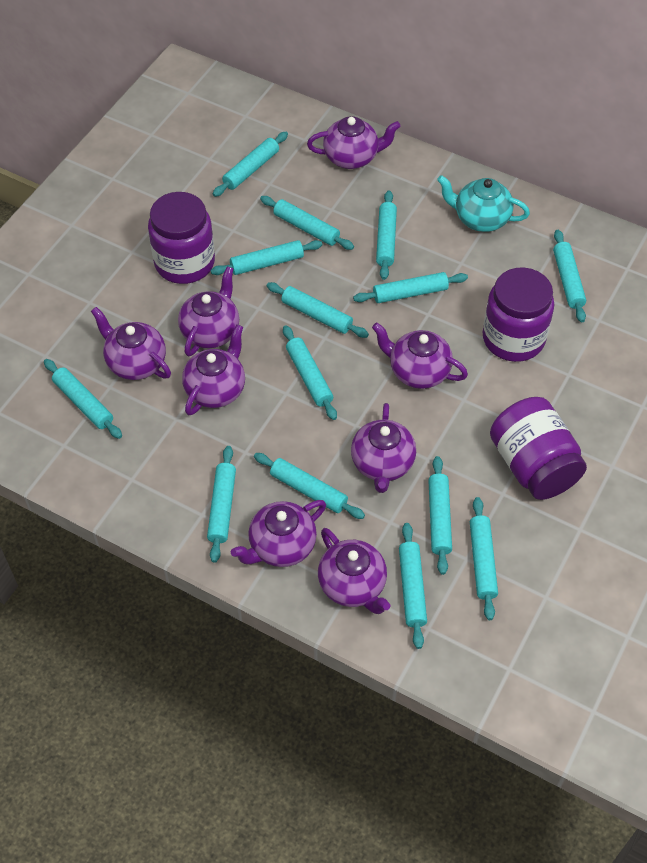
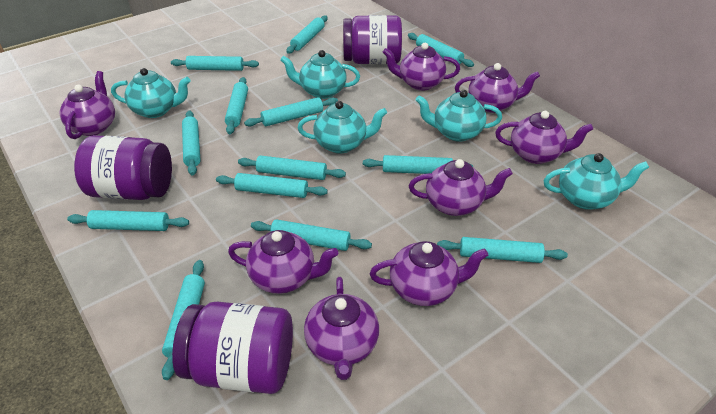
turquoise rolling pin: 14 -> 13
turquoise teapot: 1 -> 5

